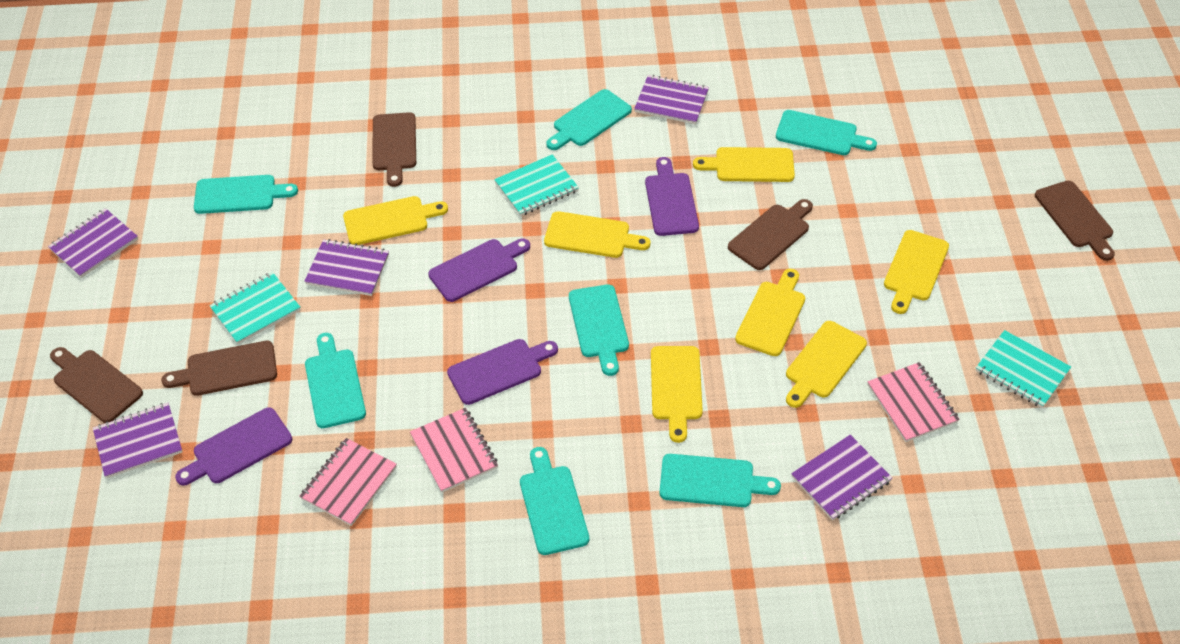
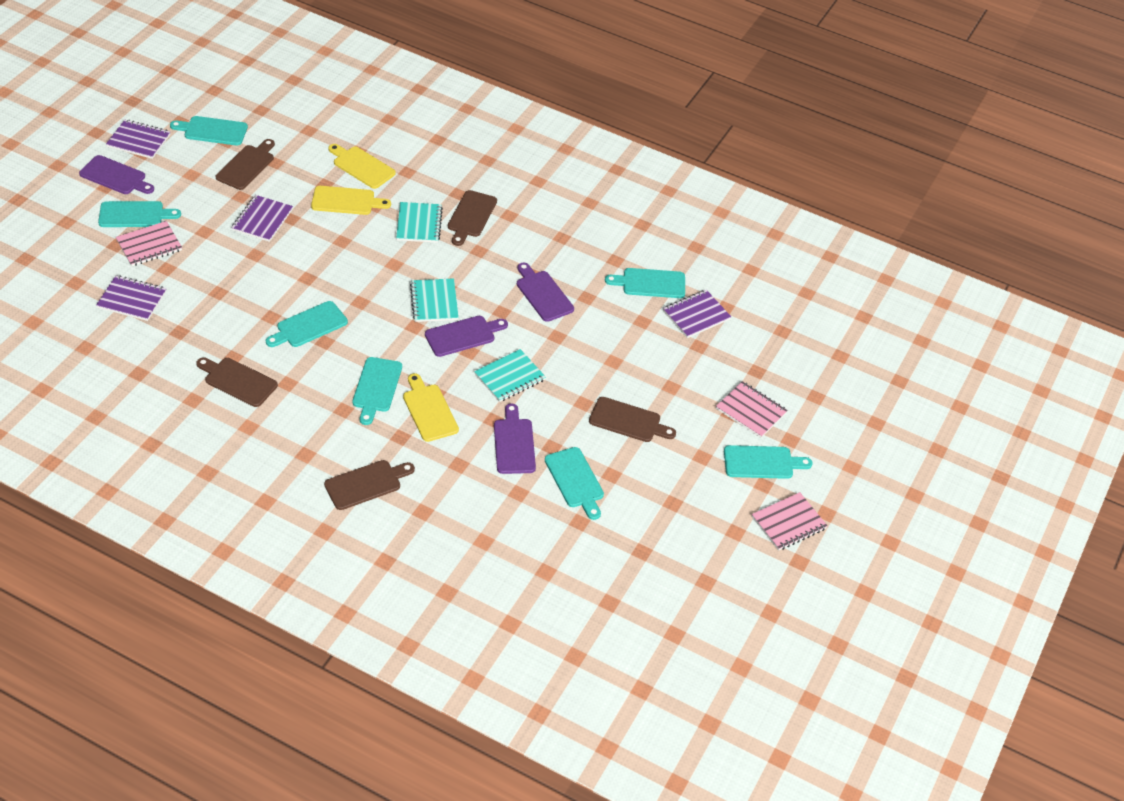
purple notebook: 5 -> 4
yellow cutting board: 7 -> 3

